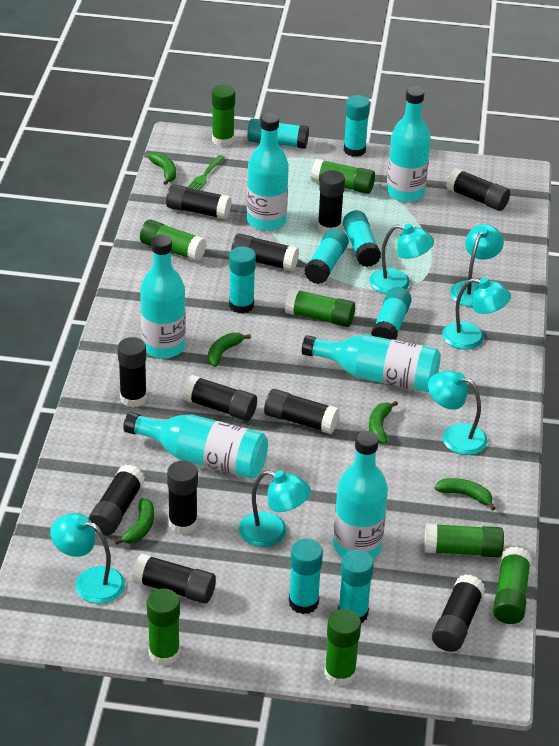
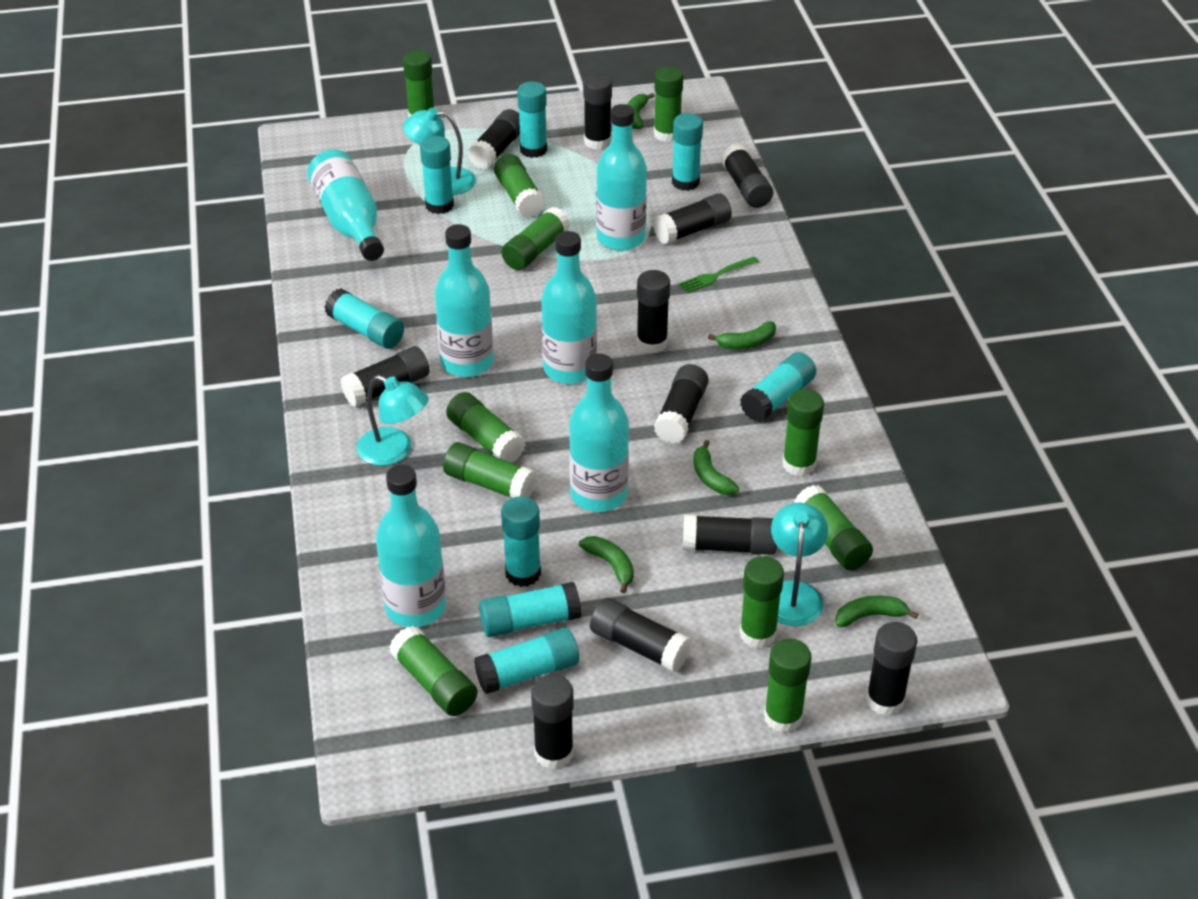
green glue stick: 8 -> 11
turquoise lamp: 6 -> 3

